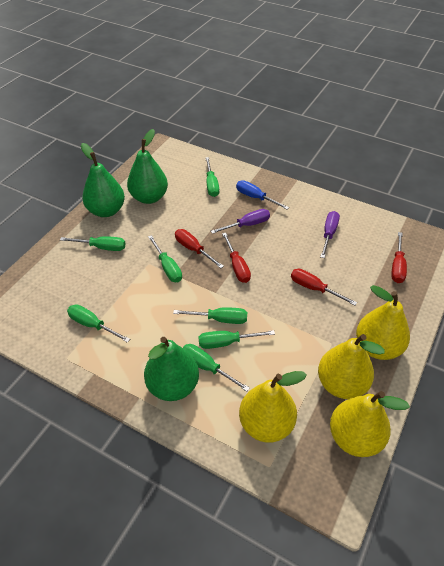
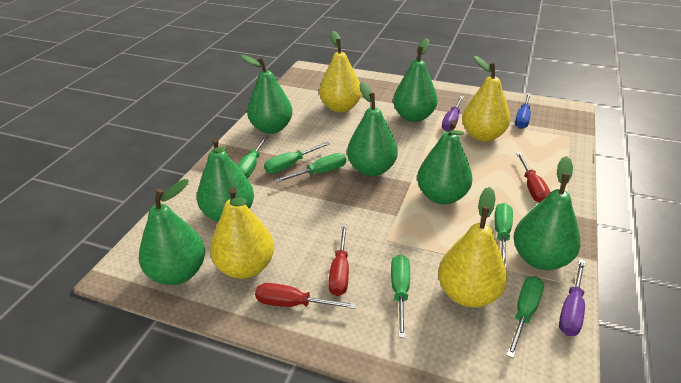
green pear: 3 -> 7
green screwdriver: 7 -> 6
red screwdriver: 4 -> 3

